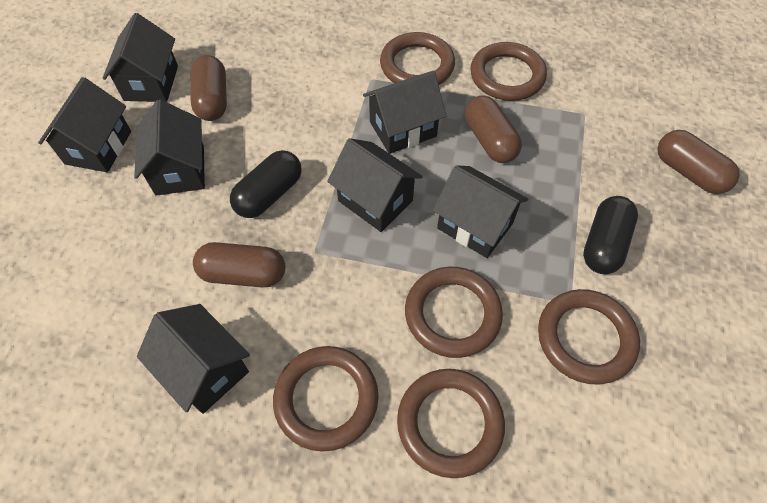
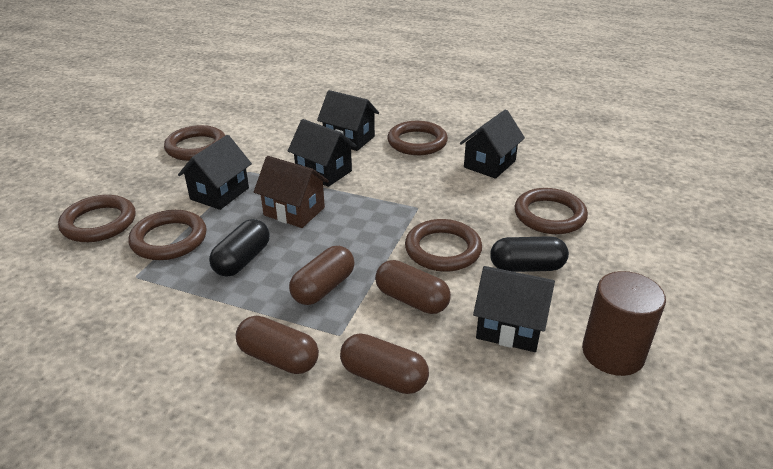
black house: 7 -> 5
brown cylinder: 0 -> 1
brown house: 0 -> 1

